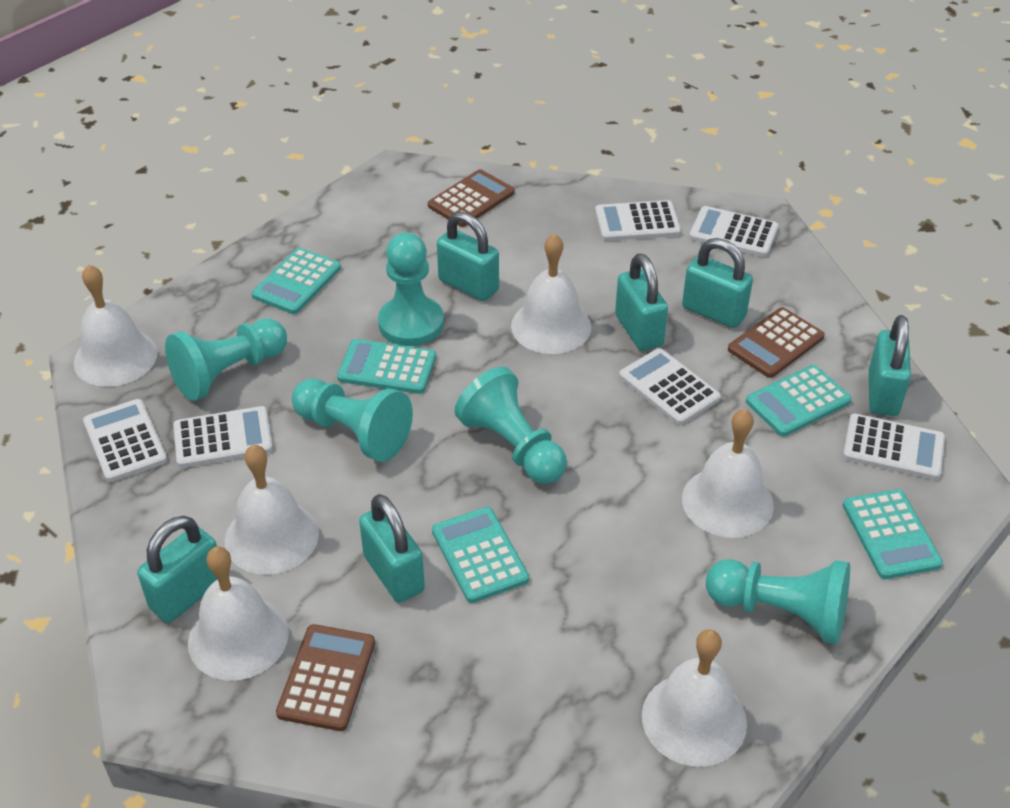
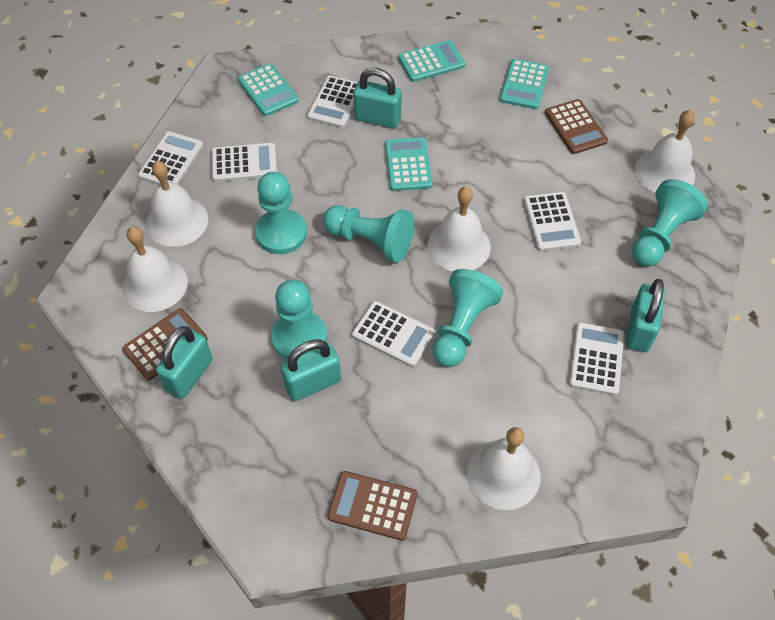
turquoise calculator: 5 -> 4
turquoise padlock: 6 -> 4
white bell: 6 -> 5

